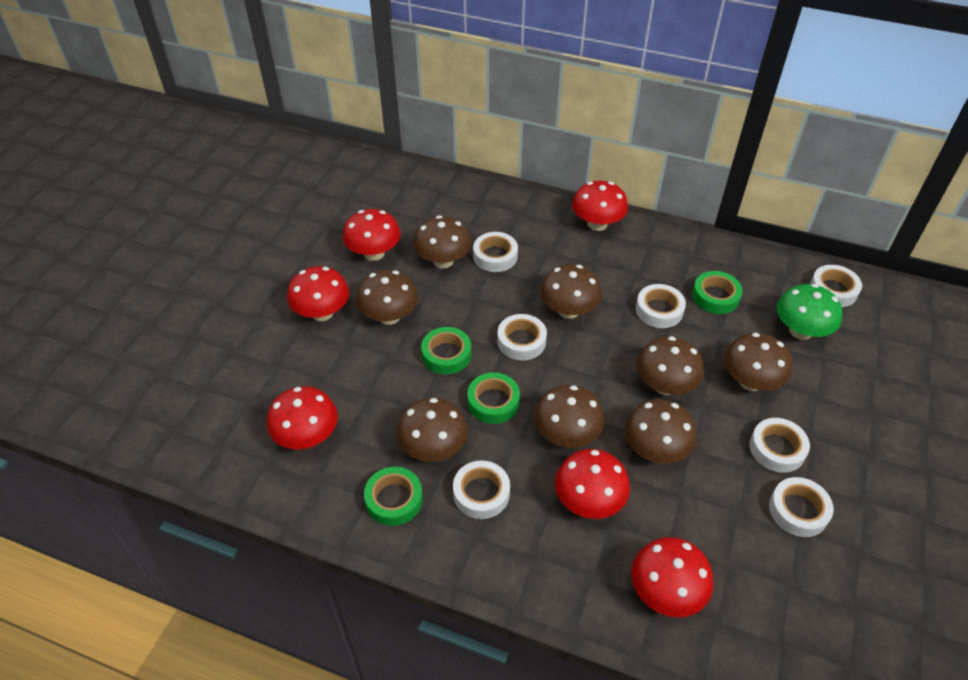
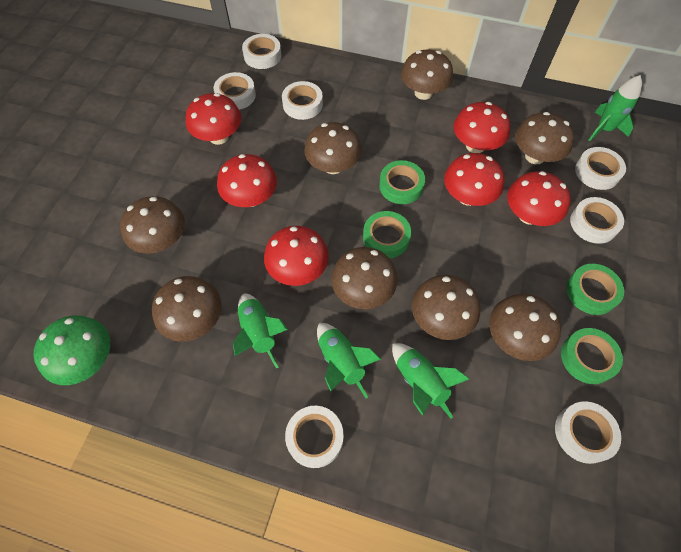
green rocket: 0 -> 4

